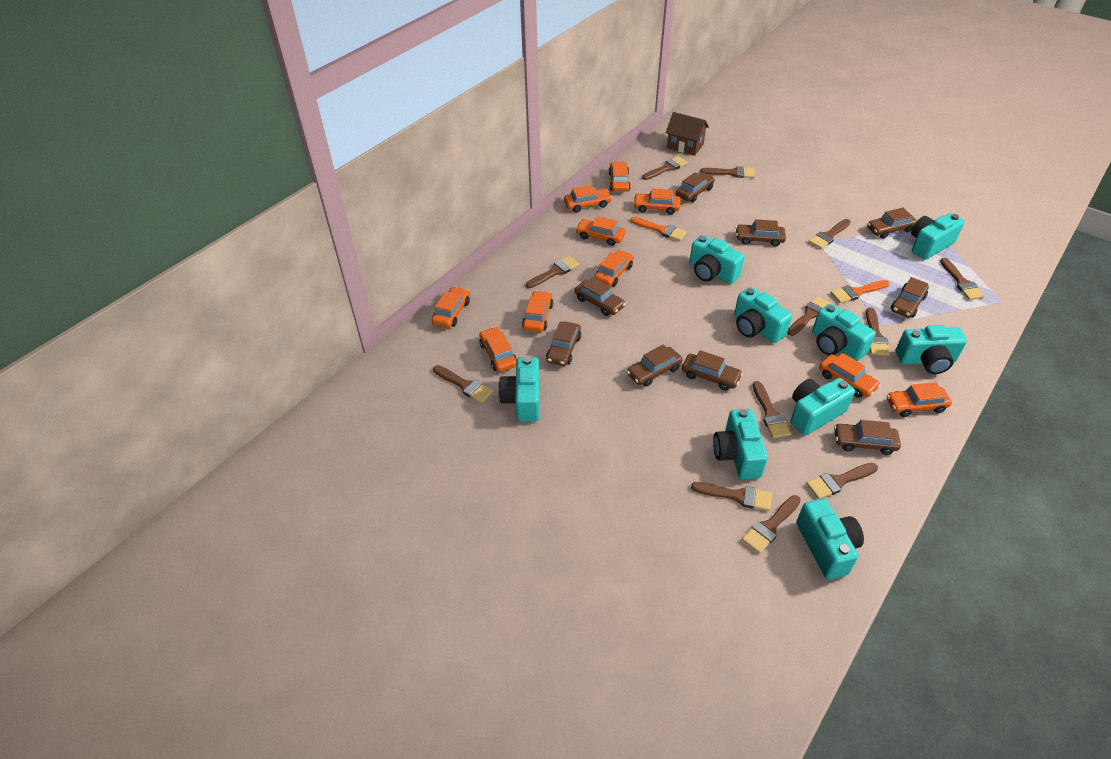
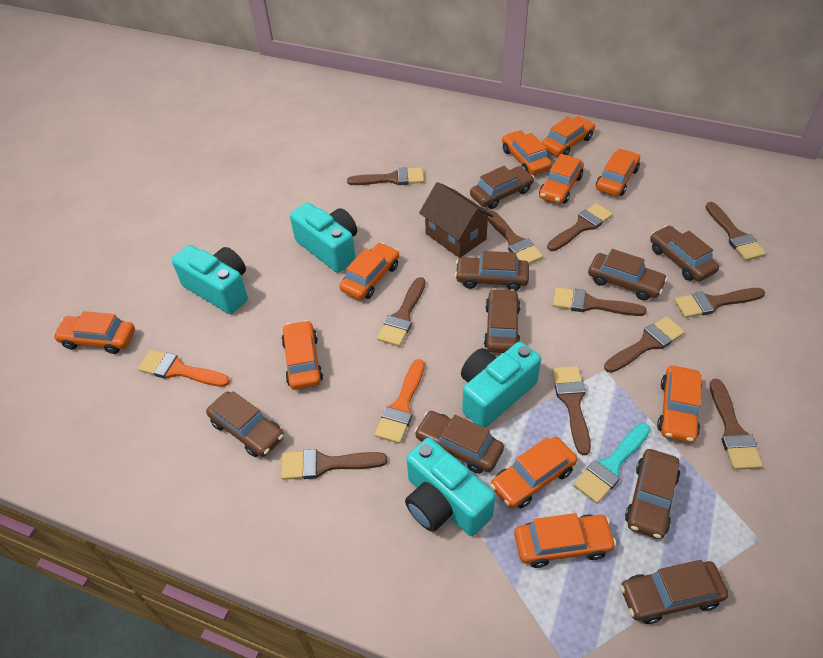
brown brush: 12 -> 11
turquoise brush: 0 -> 1
turquoise camera: 9 -> 4

